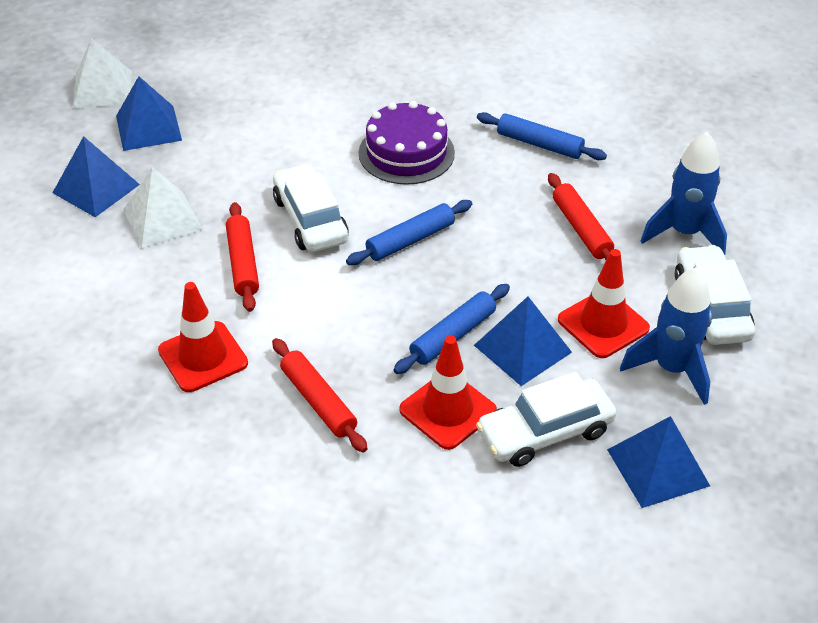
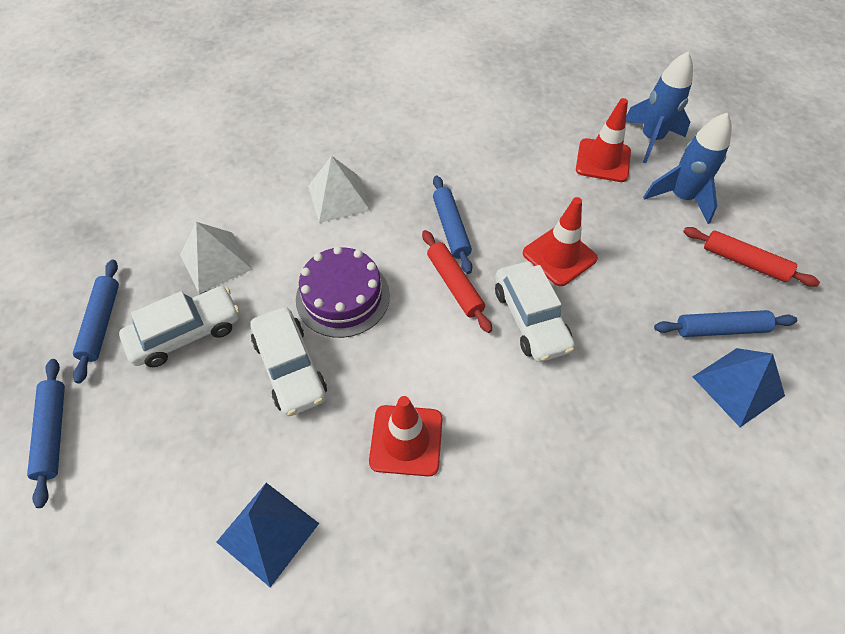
blue pyramid: 4 -> 2
blue rolling pin: 3 -> 4
red rolling pin: 3 -> 2

